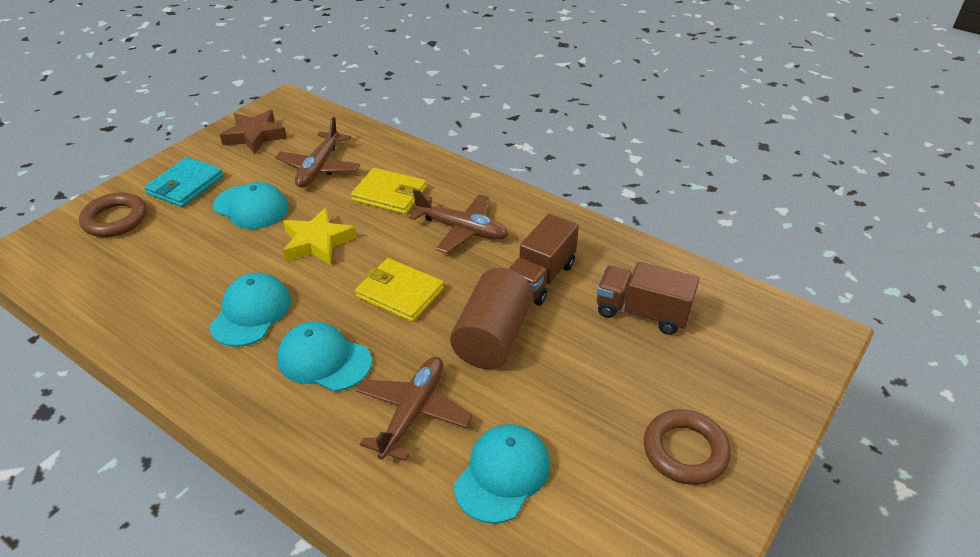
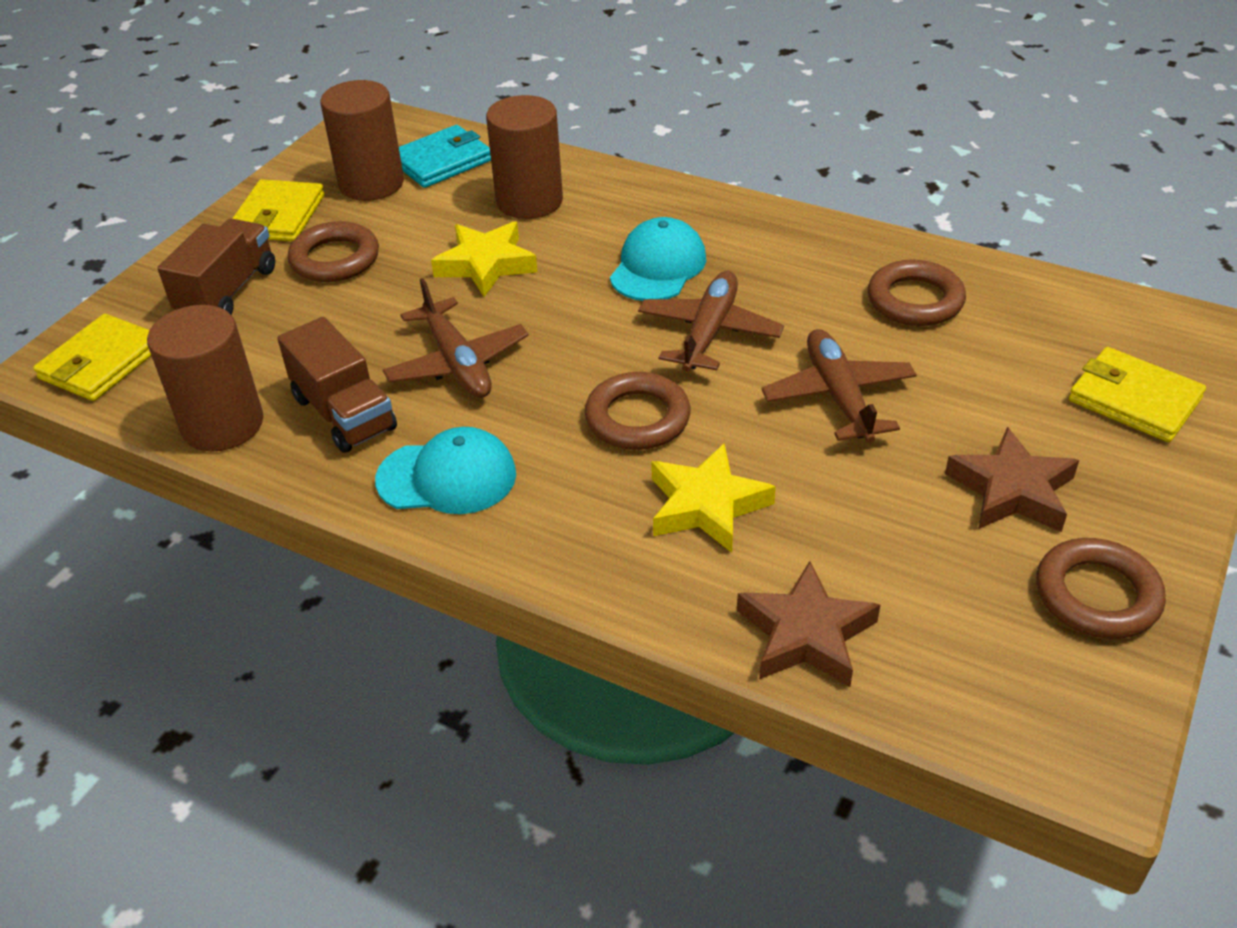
brown cylinder: 1 -> 3
brown ring: 2 -> 4
brown star: 1 -> 2
turquoise cap: 4 -> 2
yellow star: 1 -> 2
yellow wallet: 2 -> 3

